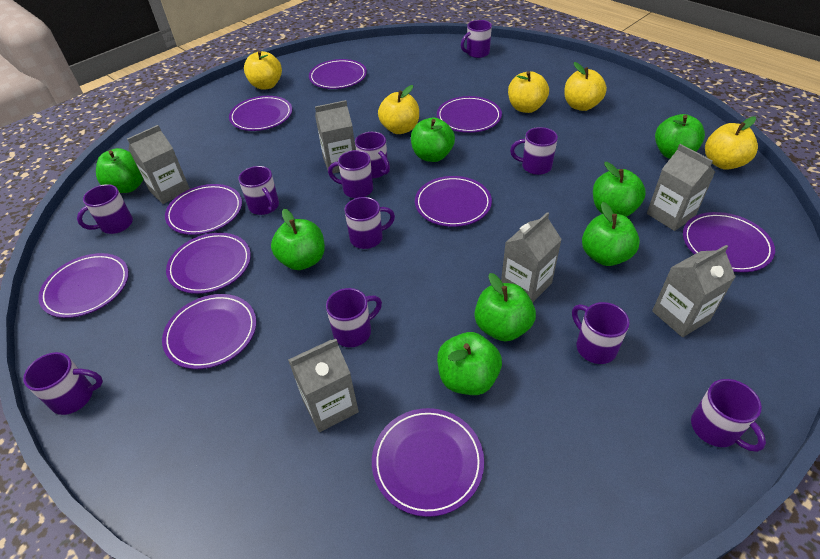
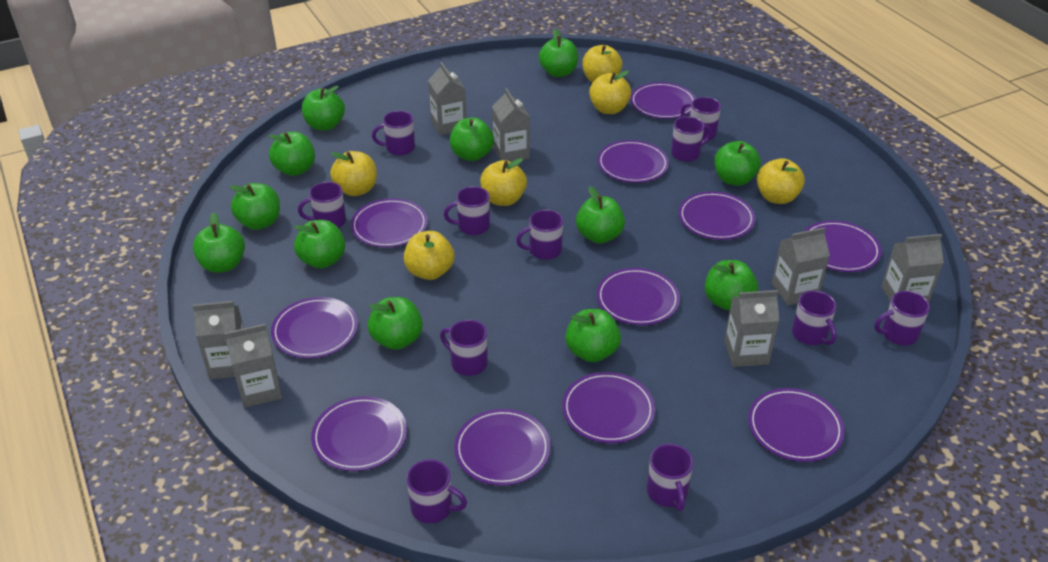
green apple: 8 -> 12
grey carton: 6 -> 7
purple plate: 10 -> 11
yellow apple: 5 -> 6

